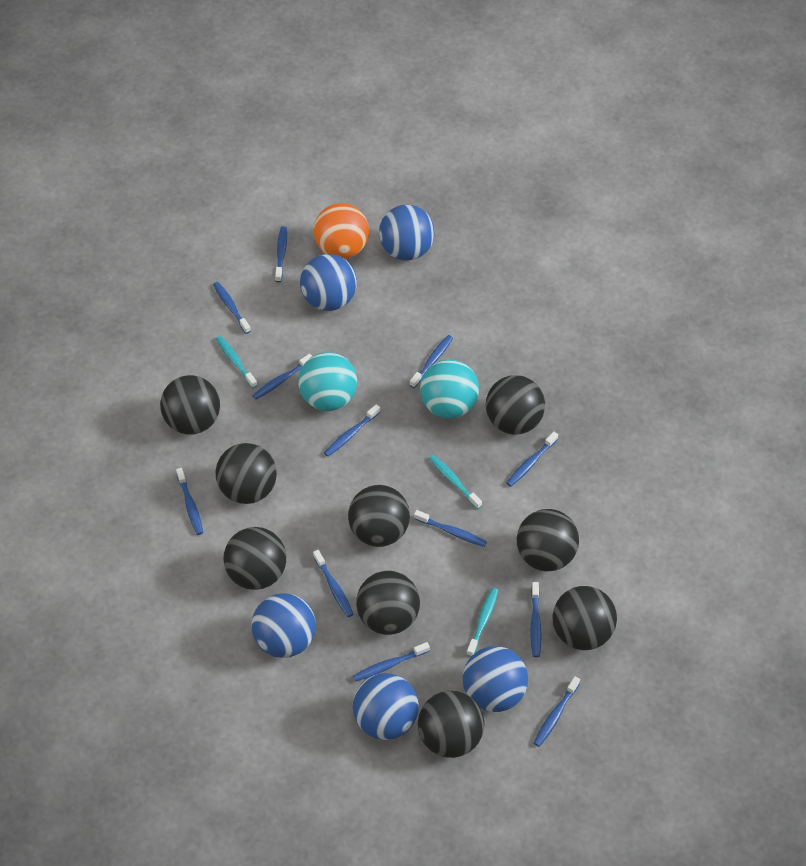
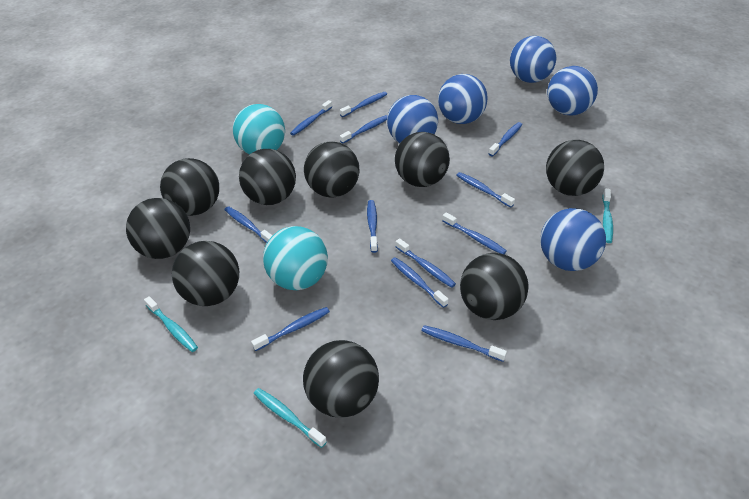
orange ball: 1 -> 0

